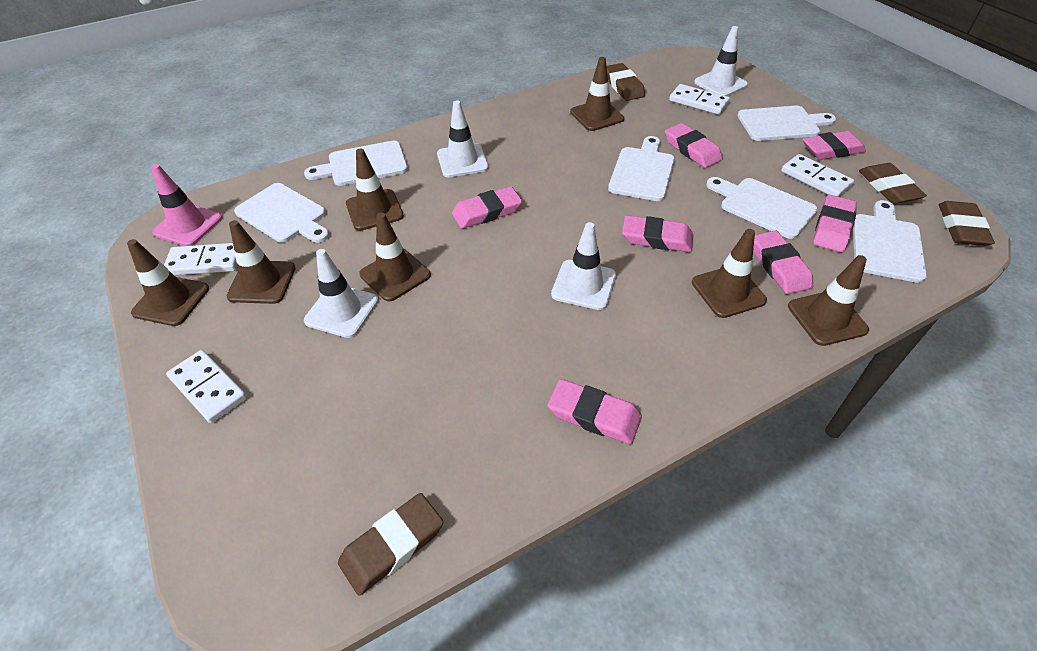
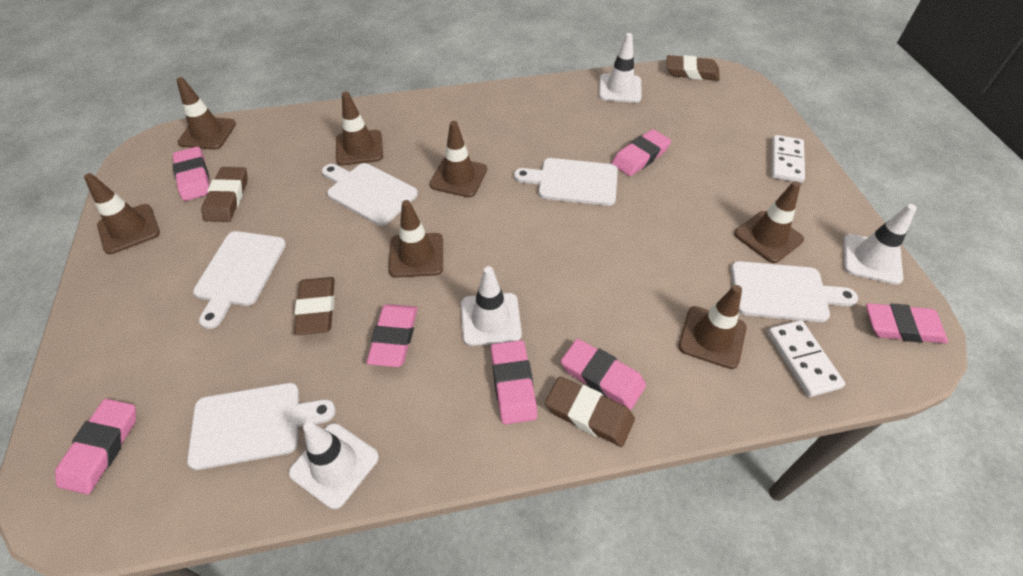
pink traffic cone: 1 -> 0
white cutting board: 6 -> 5
white domino: 4 -> 2

